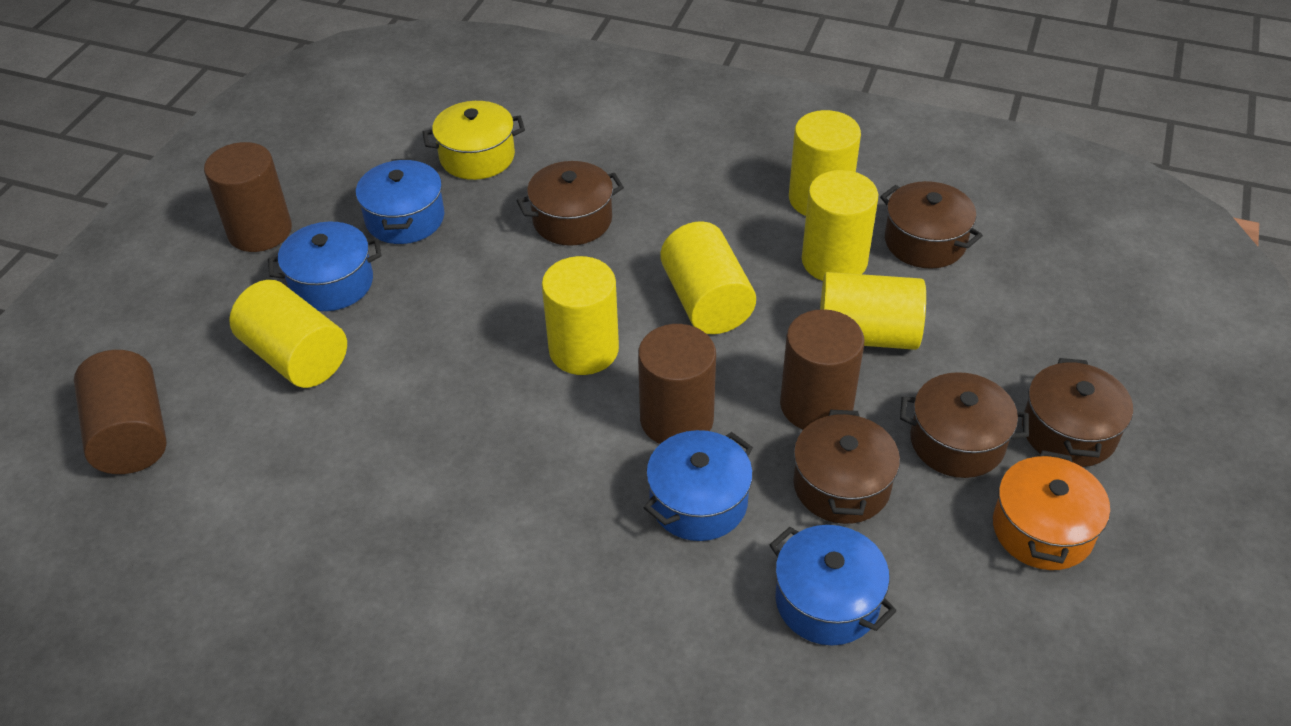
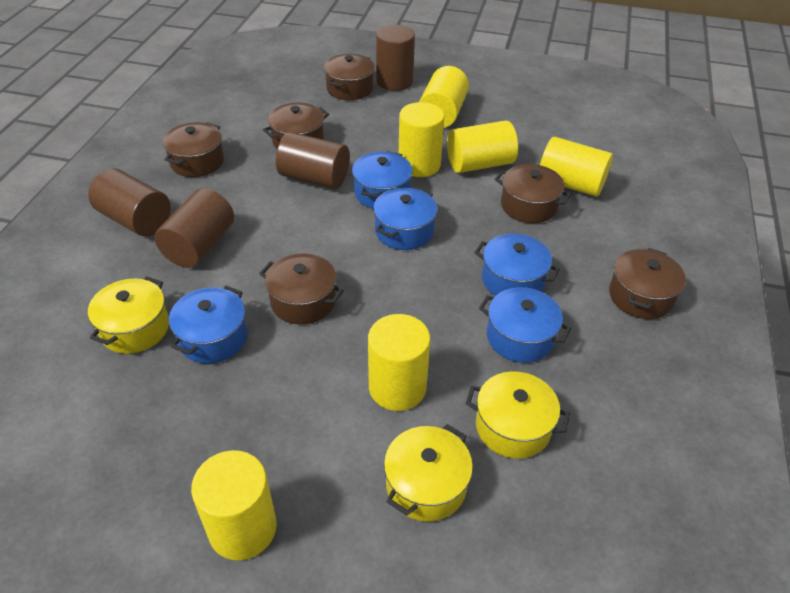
blue pot: 4 -> 5
brown pot: 5 -> 6
orange pot: 1 -> 0
yellow pot: 1 -> 3

